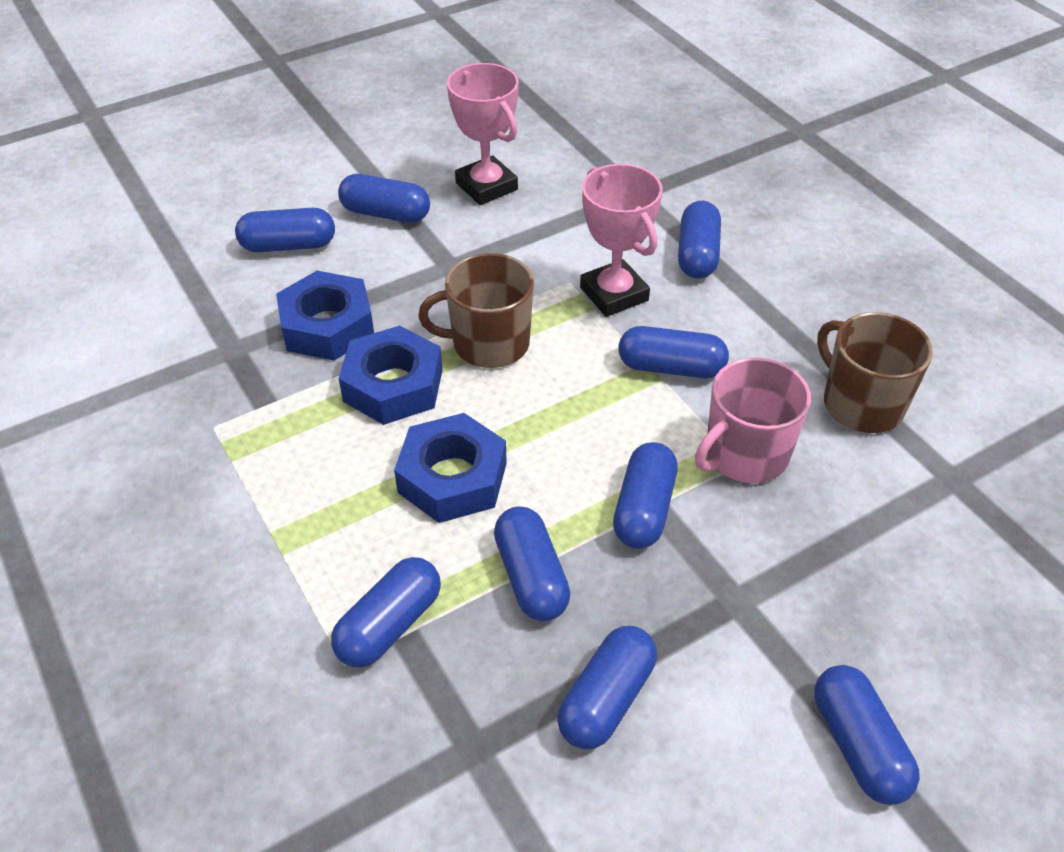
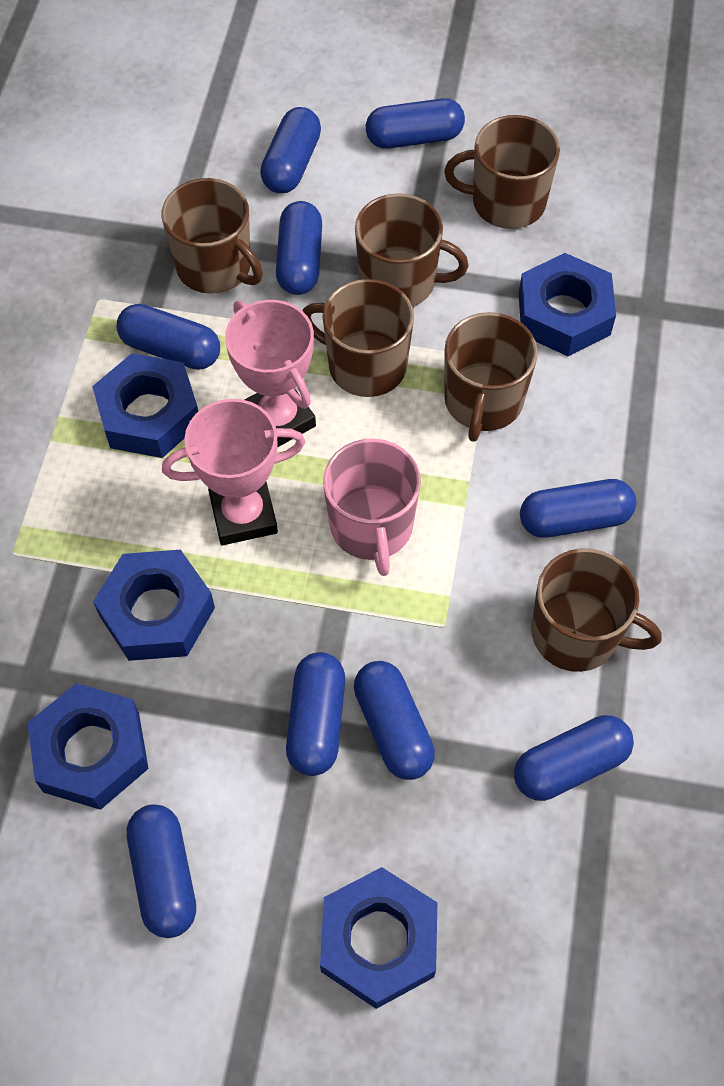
blue nut: 3 -> 5
brown mug: 2 -> 6

